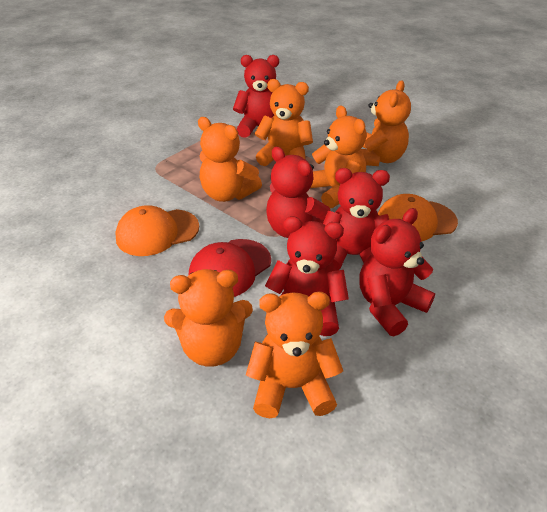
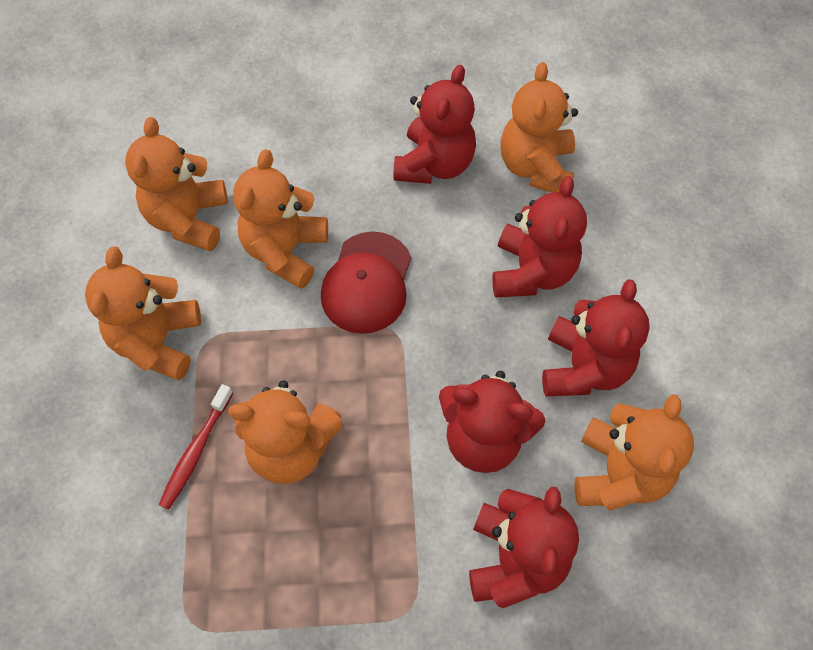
orange cap: 2 -> 0
red toothbrush: 0 -> 1

